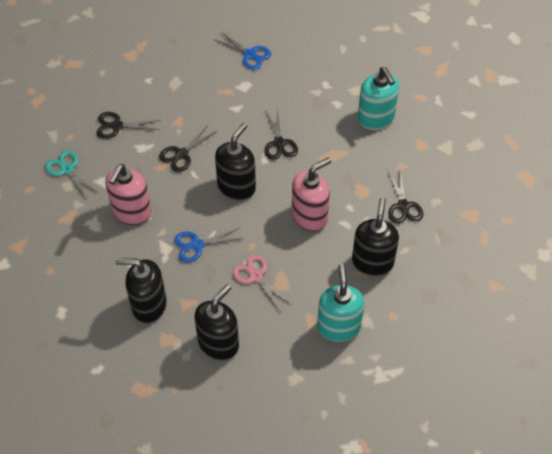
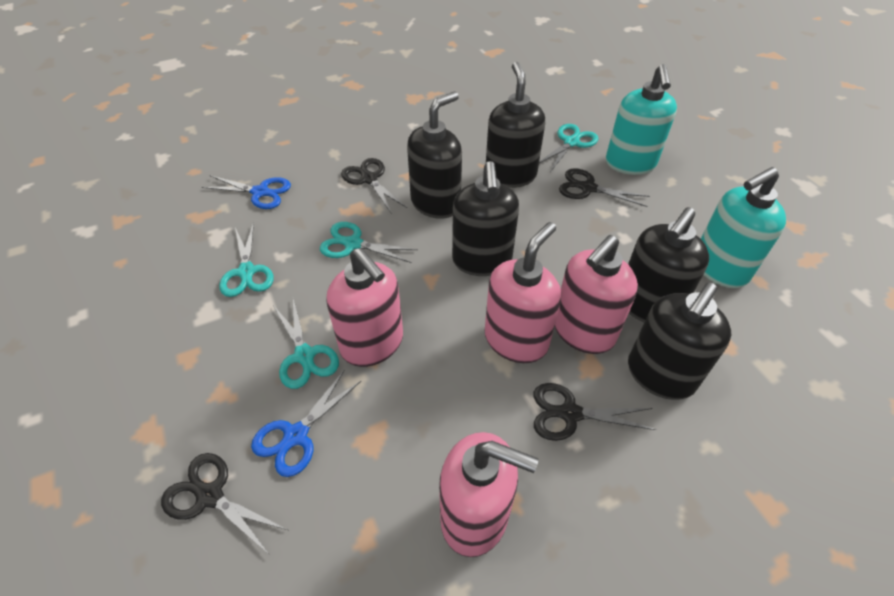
black soap dispenser: 4 -> 5
pink scissors: 1 -> 0
pink soap dispenser: 2 -> 4
turquoise scissors: 1 -> 4

